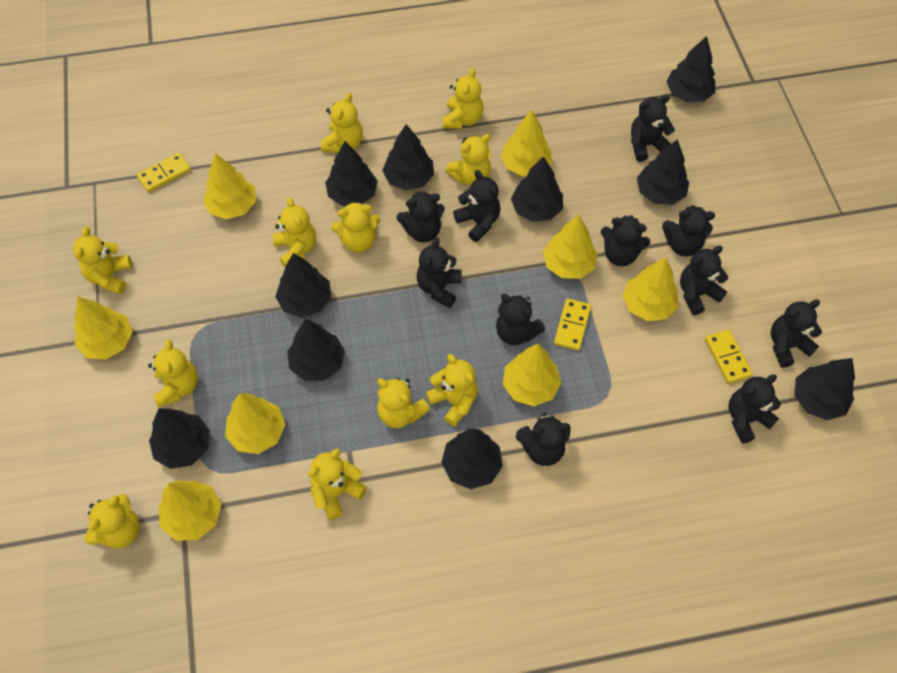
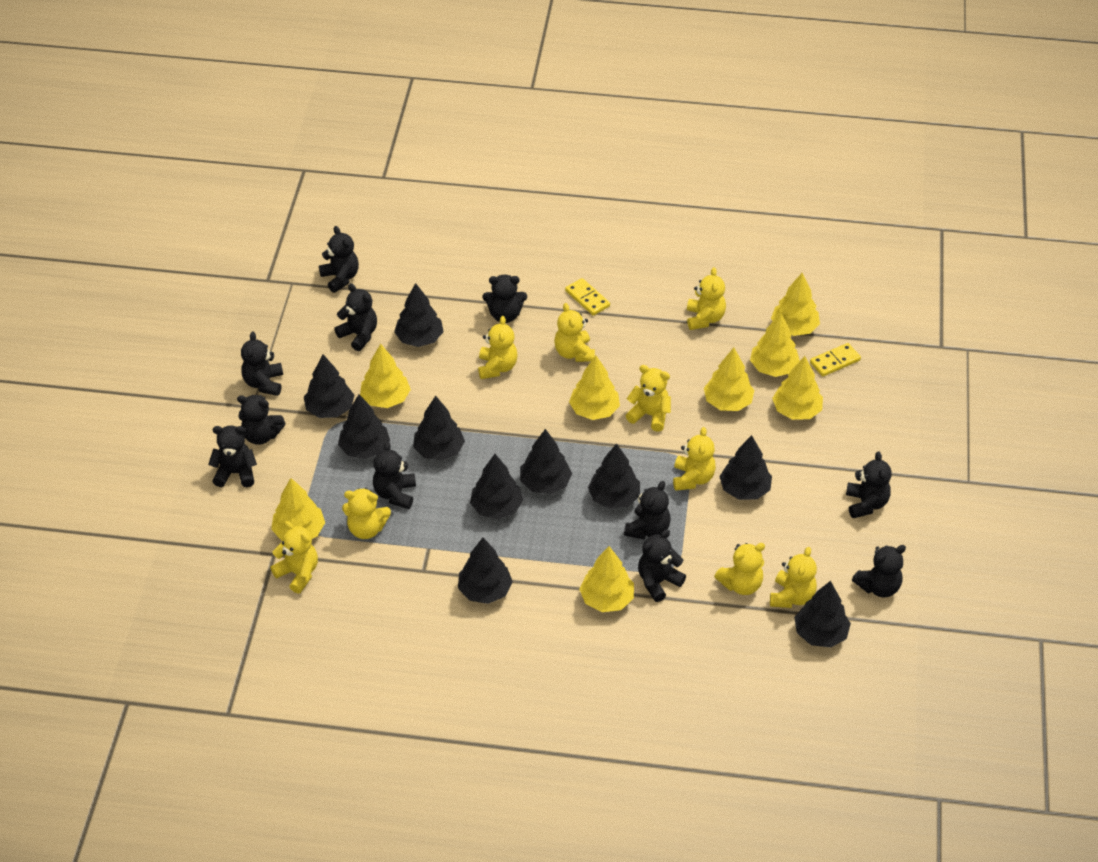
yellow domino: 3 -> 2
yellow teddy bear: 11 -> 9

